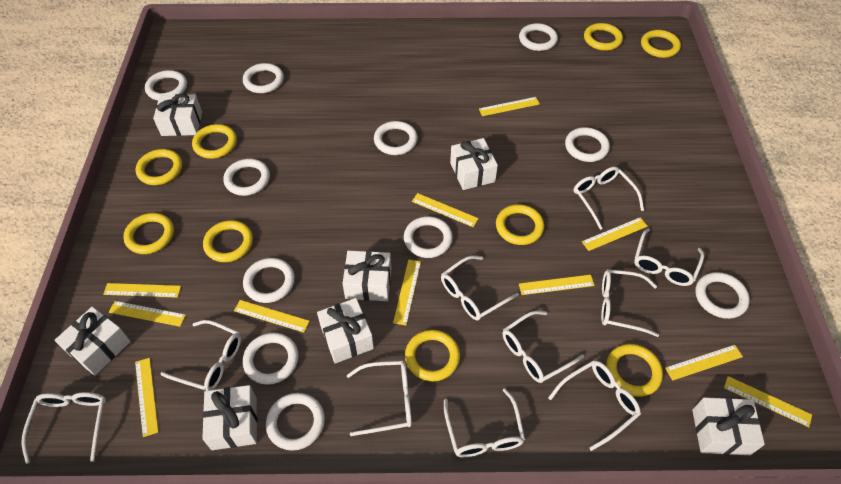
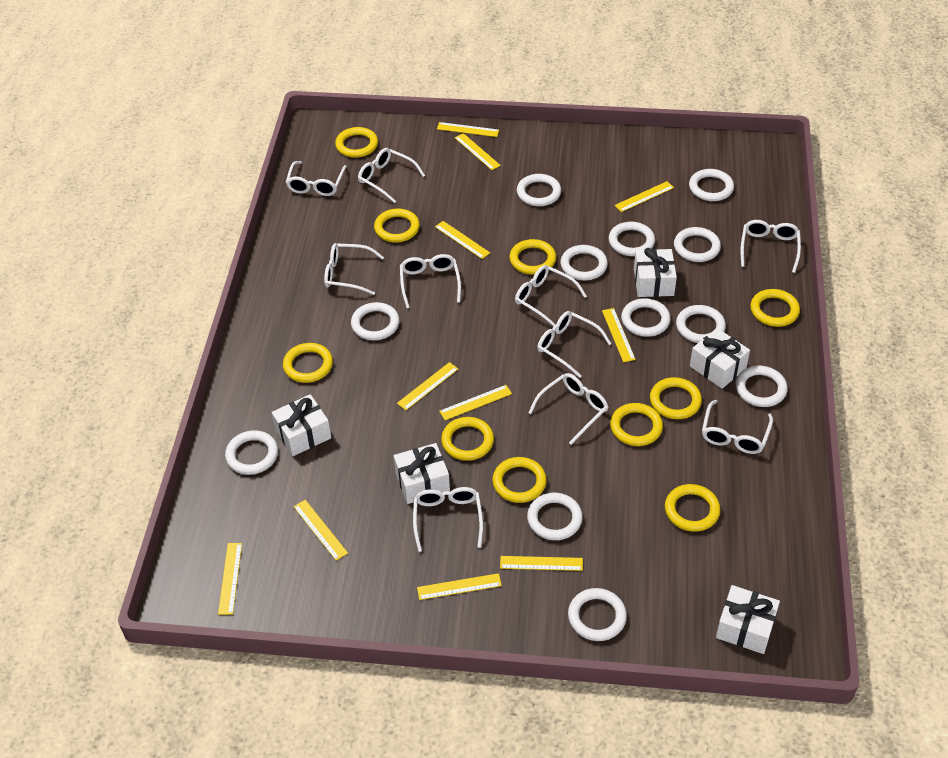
white gift: 7 -> 5
white ring: 11 -> 12
yellow ring: 9 -> 10

